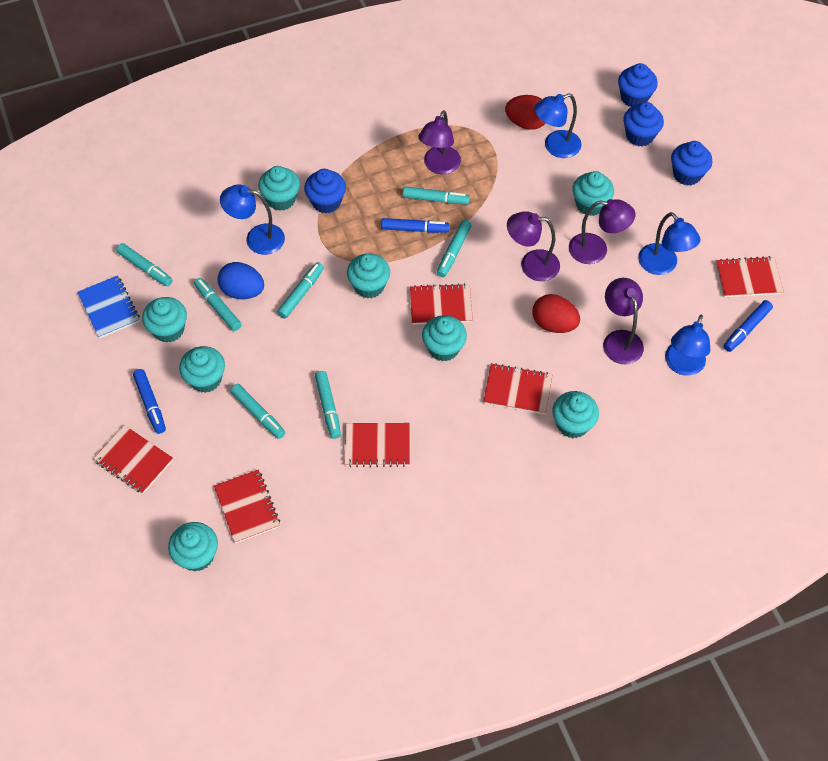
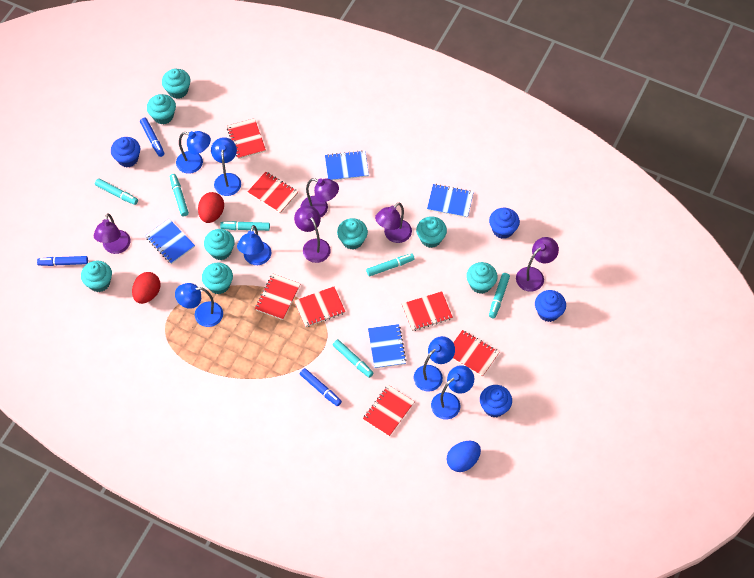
blue lamp: 4 -> 6
blue notebook: 1 -> 4
purple lamp: 4 -> 5
red notebook: 6 -> 7
turquoise marker: 7 -> 6

